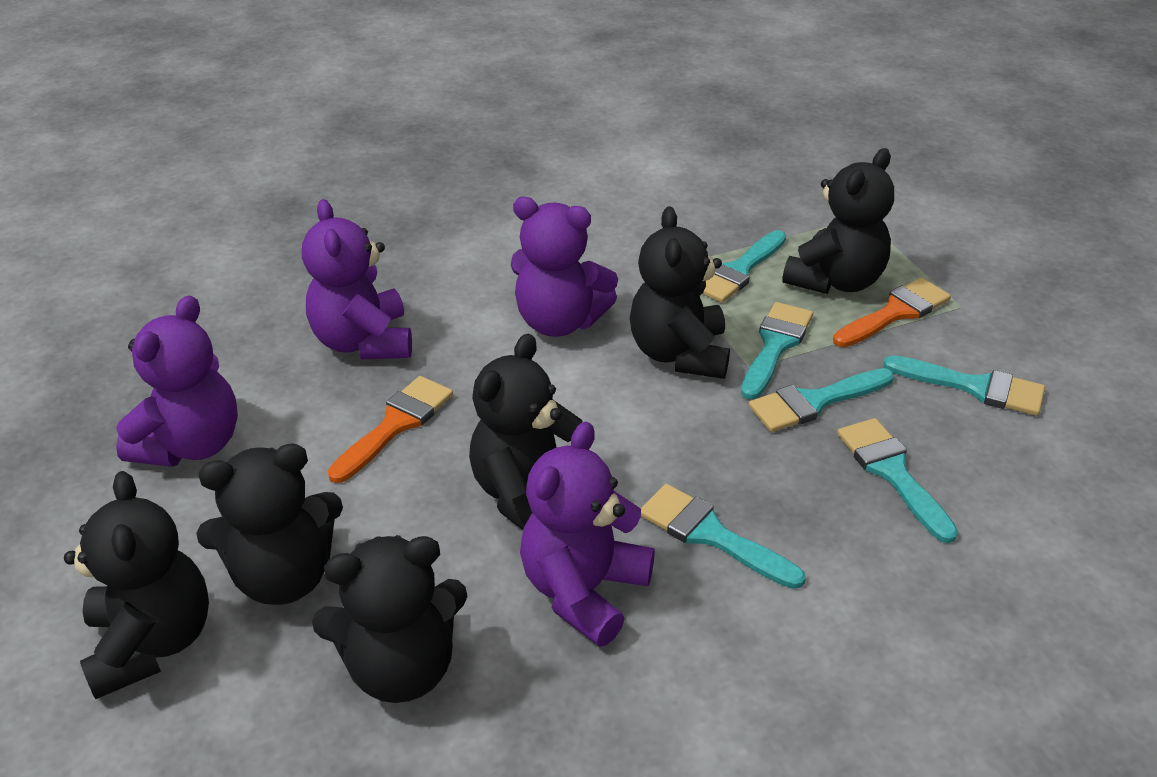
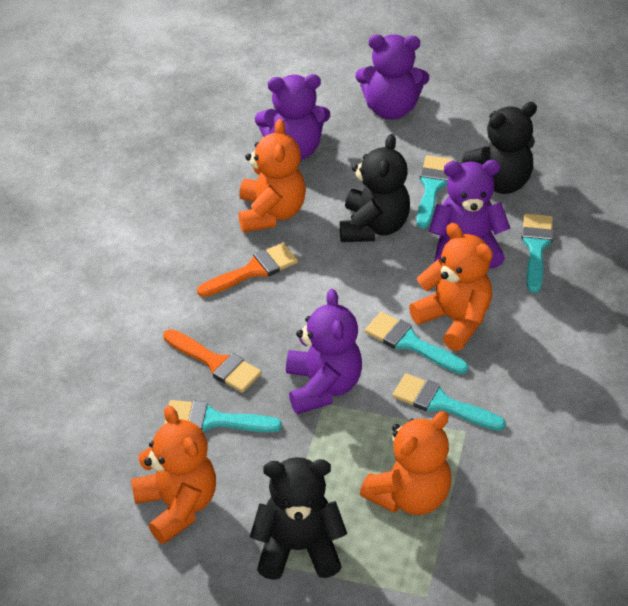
black teddy bear: 6 -> 3
orange teddy bear: 0 -> 4
turquoise brush: 6 -> 5

